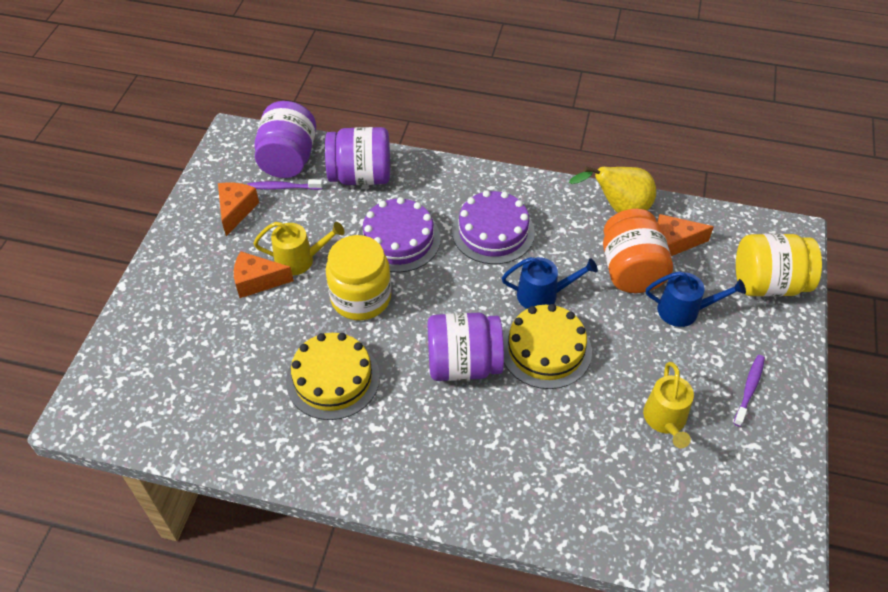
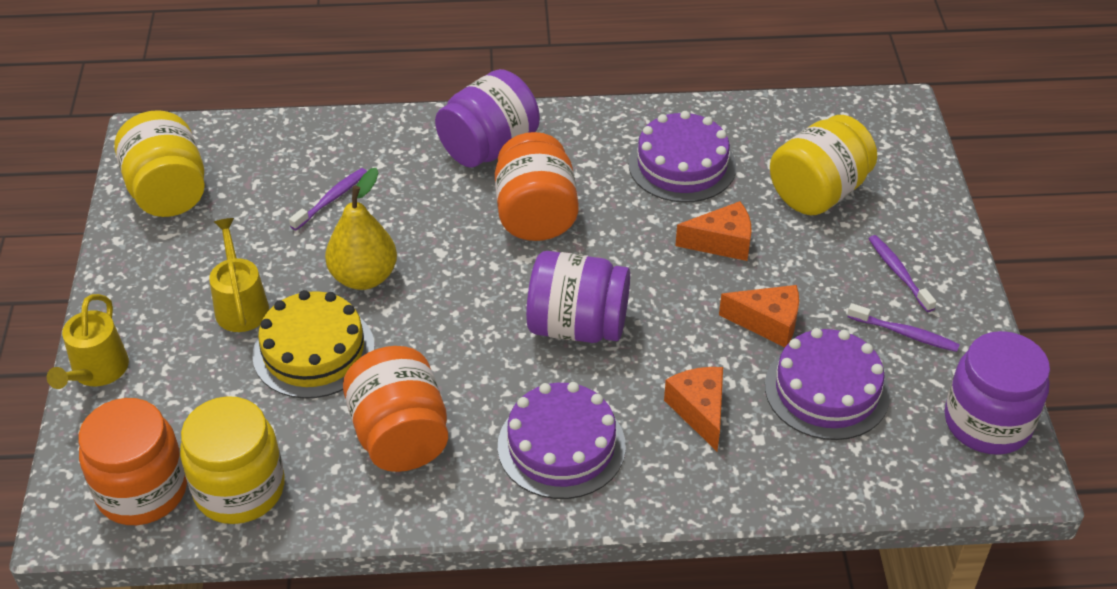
blue watering can: 2 -> 0
orange jar: 1 -> 3
purple cake: 2 -> 3
purple toothbrush: 2 -> 3
yellow cake: 2 -> 1
yellow jar: 2 -> 3

